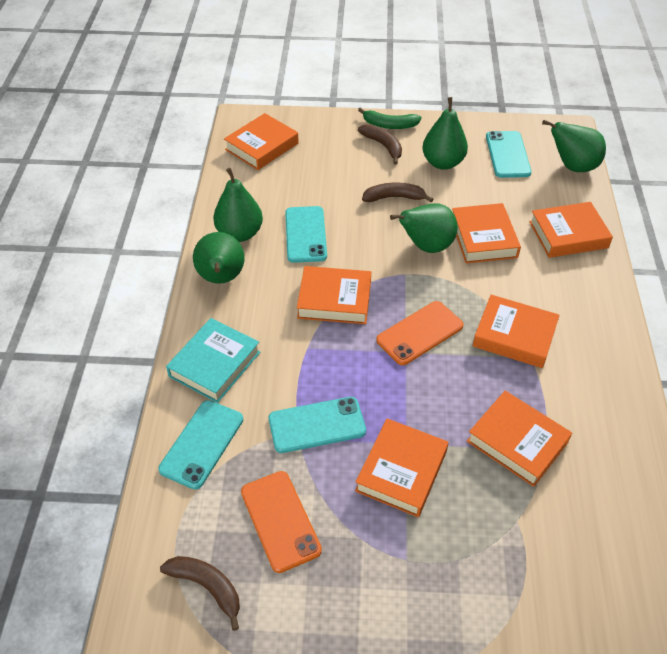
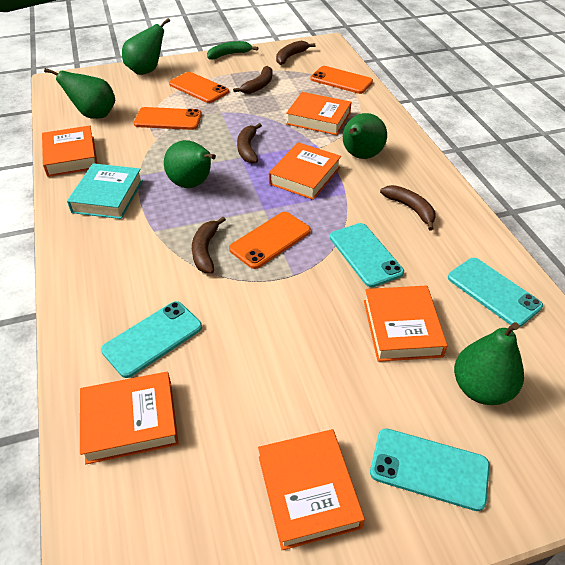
brown banana: 3 -> 5
orange book: 7 -> 6
orange phone: 2 -> 4

